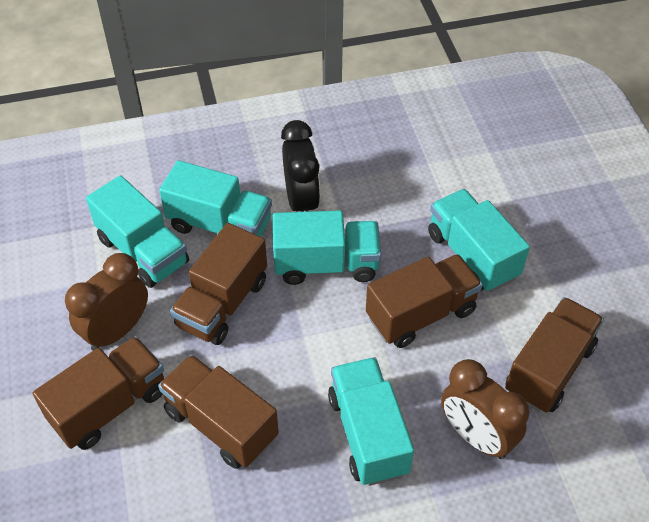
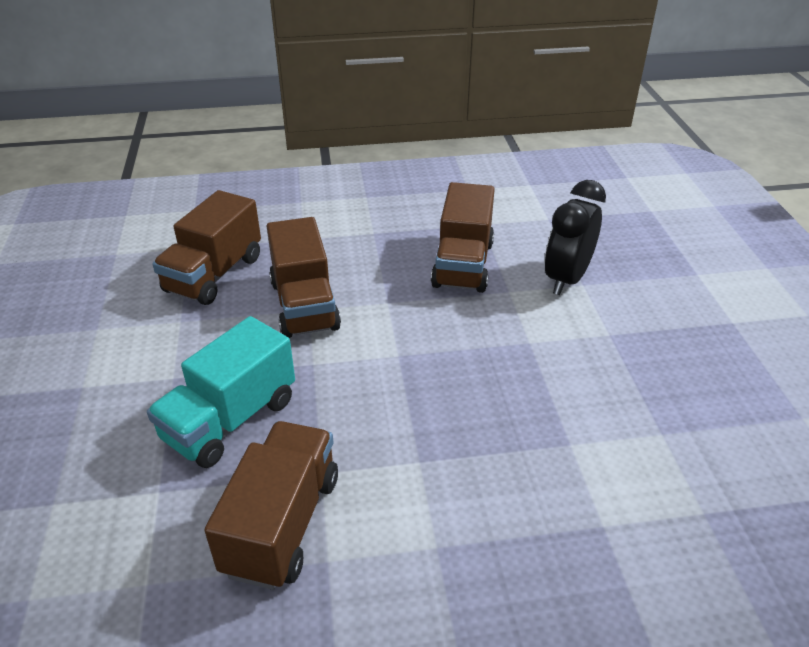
brown clock: 2 -> 0
brown truck: 5 -> 4
turquoise truck: 5 -> 1

